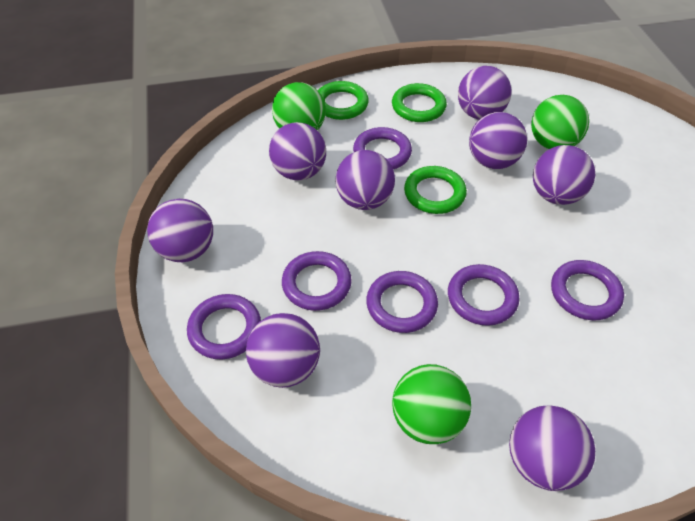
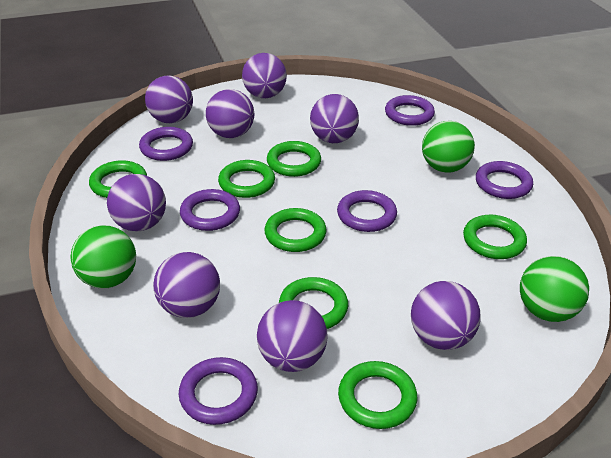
green ring: 3 -> 7

